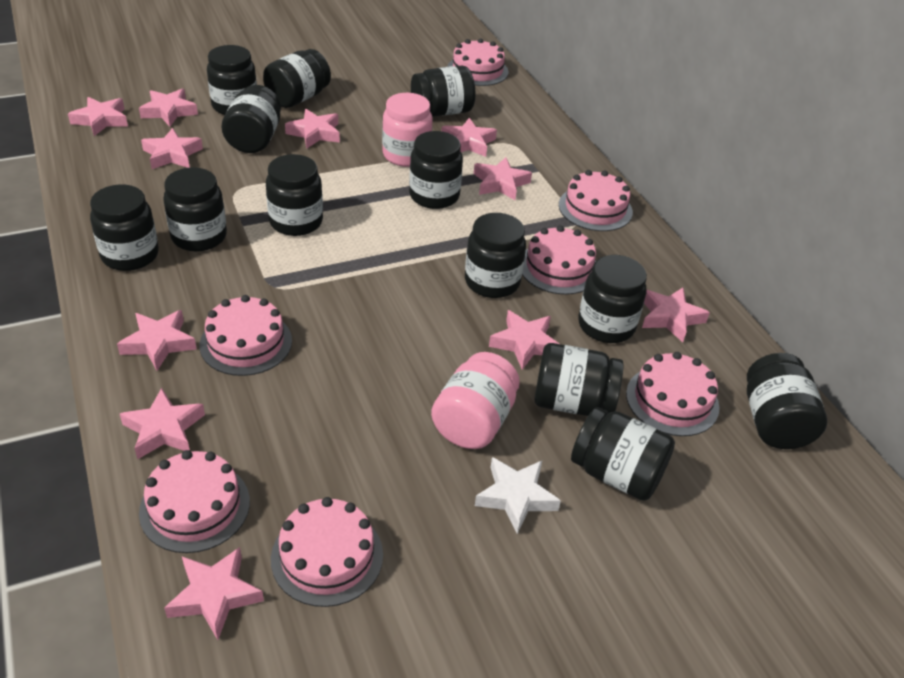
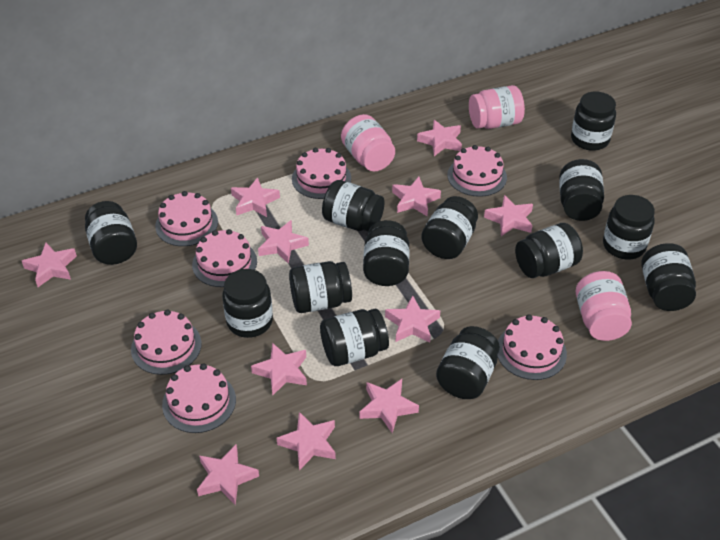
pink jar: 2 -> 3
white star: 1 -> 0

